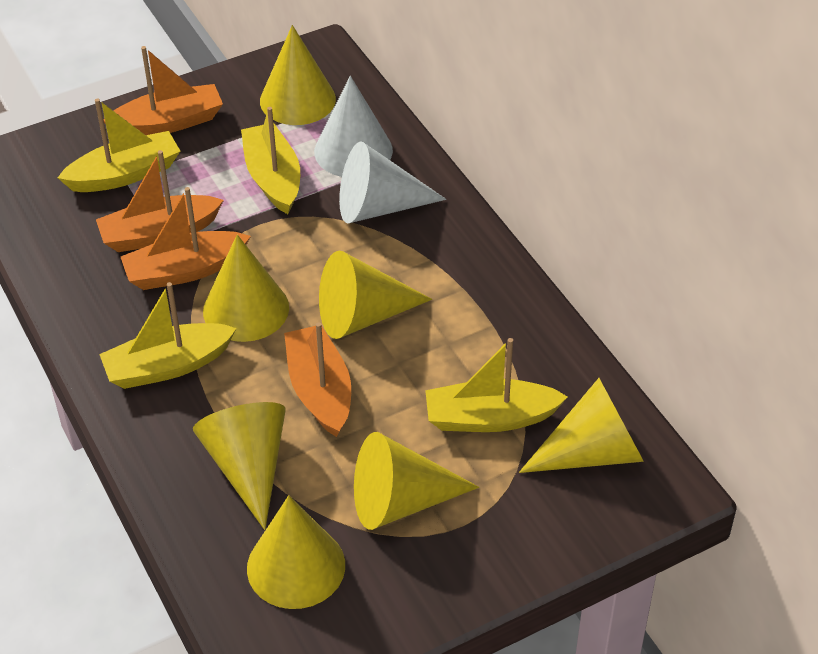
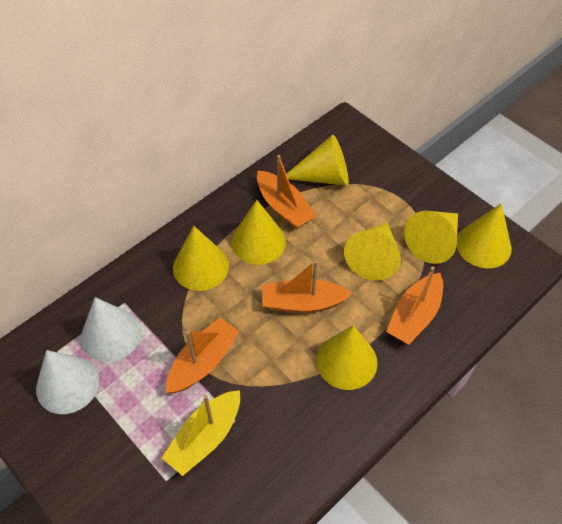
yellow boat: 4 -> 1

